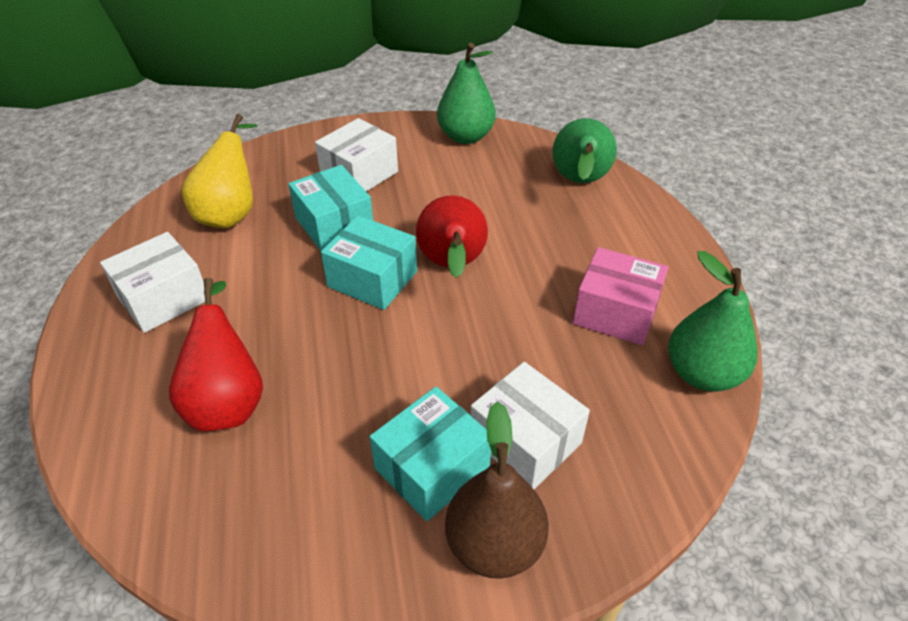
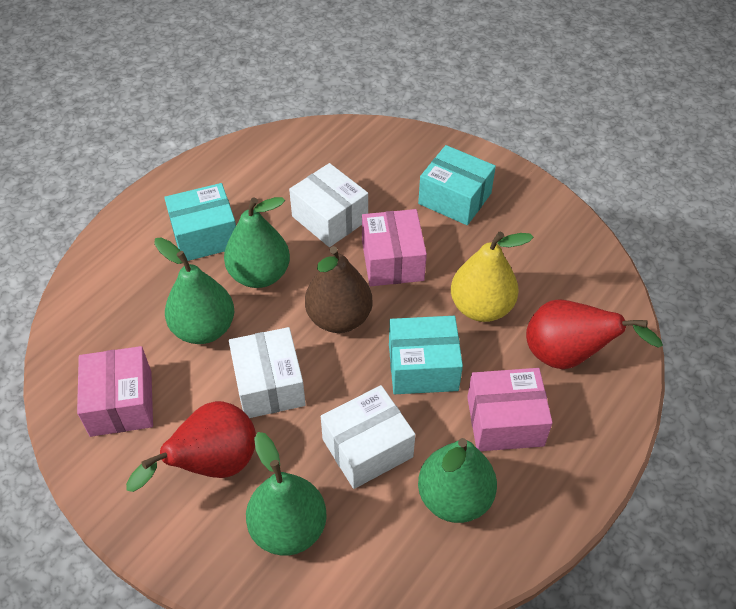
green pear: 3 -> 4
pink box: 1 -> 3

